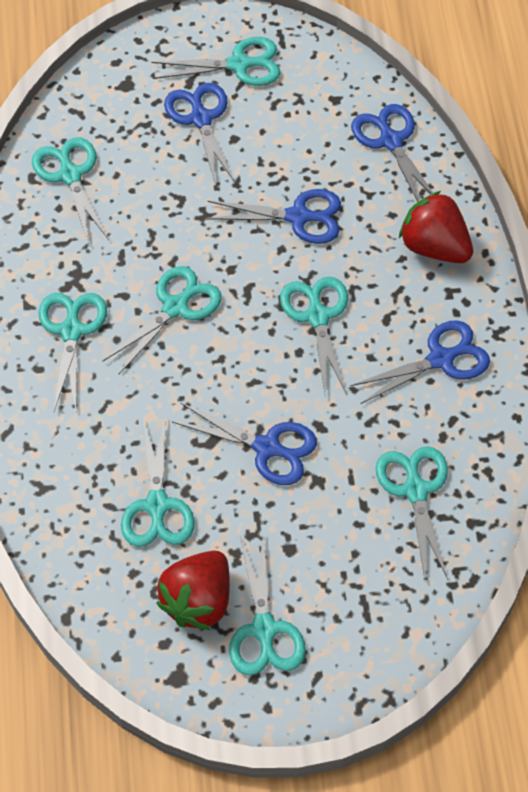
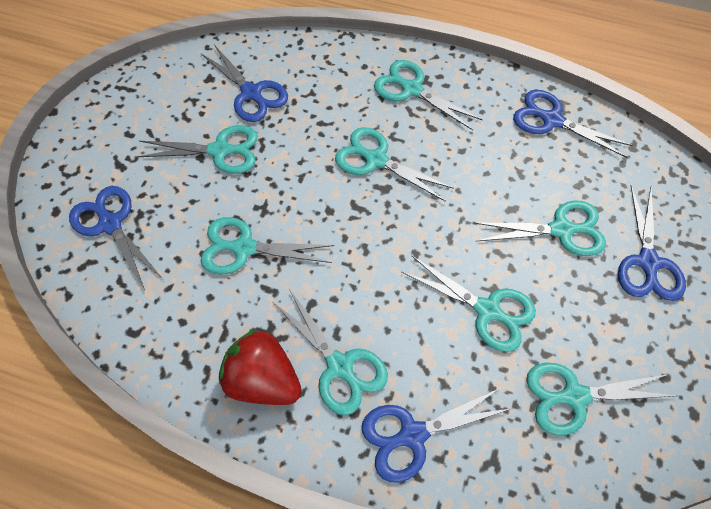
red strawberry: 2 -> 1

